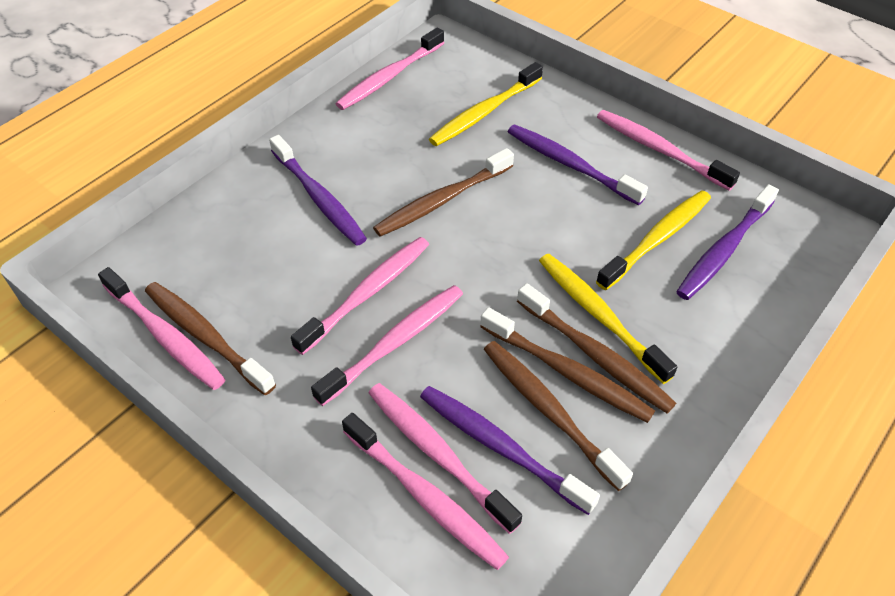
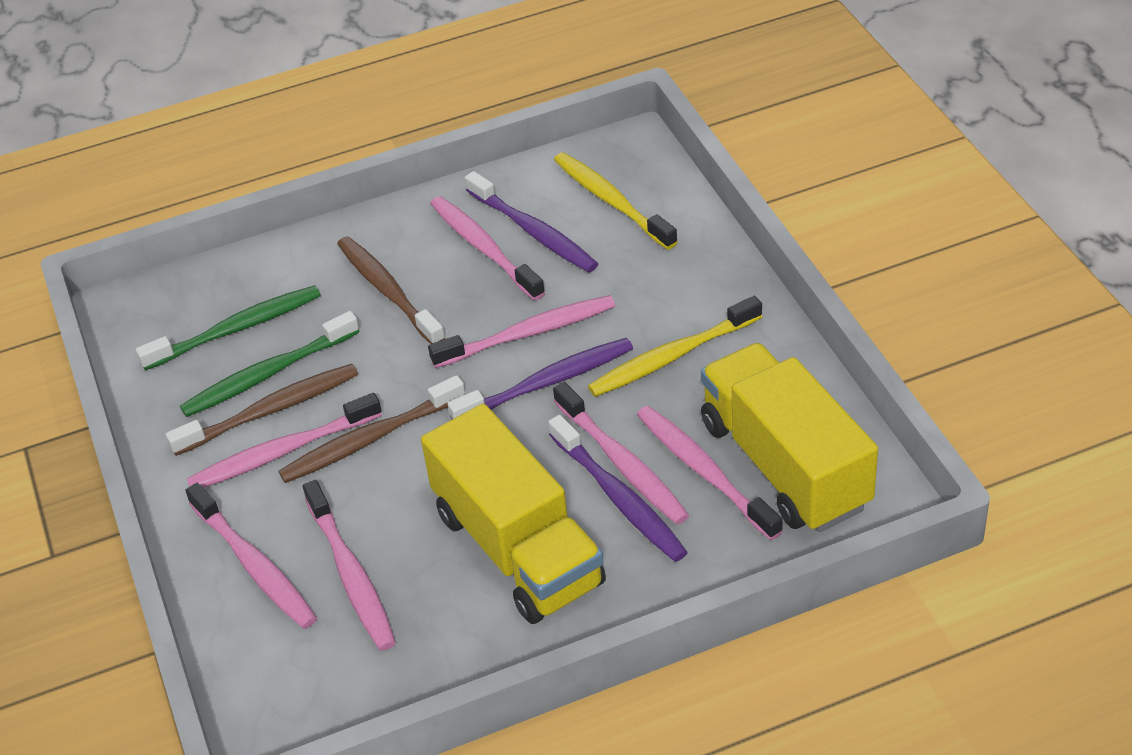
brown toothbrush: 5 -> 3
green toothbrush: 0 -> 2
purple toothbrush: 4 -> 3
yellow toothbrush: 3 -> 2
yellow truck: 0 -> 2

